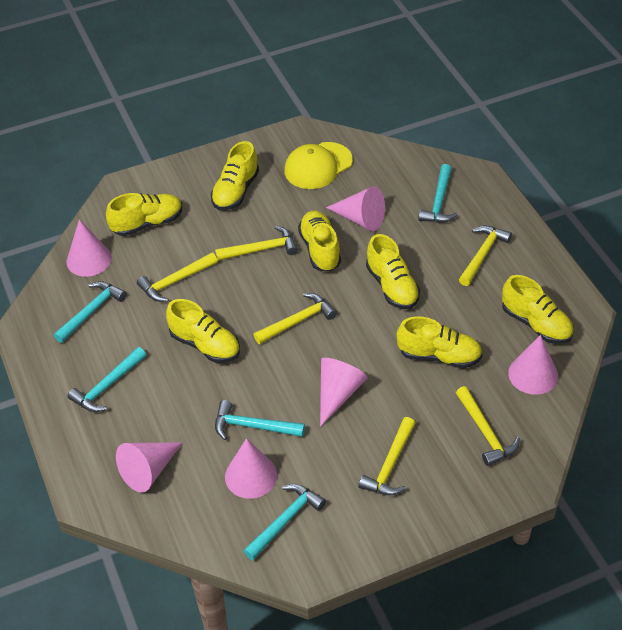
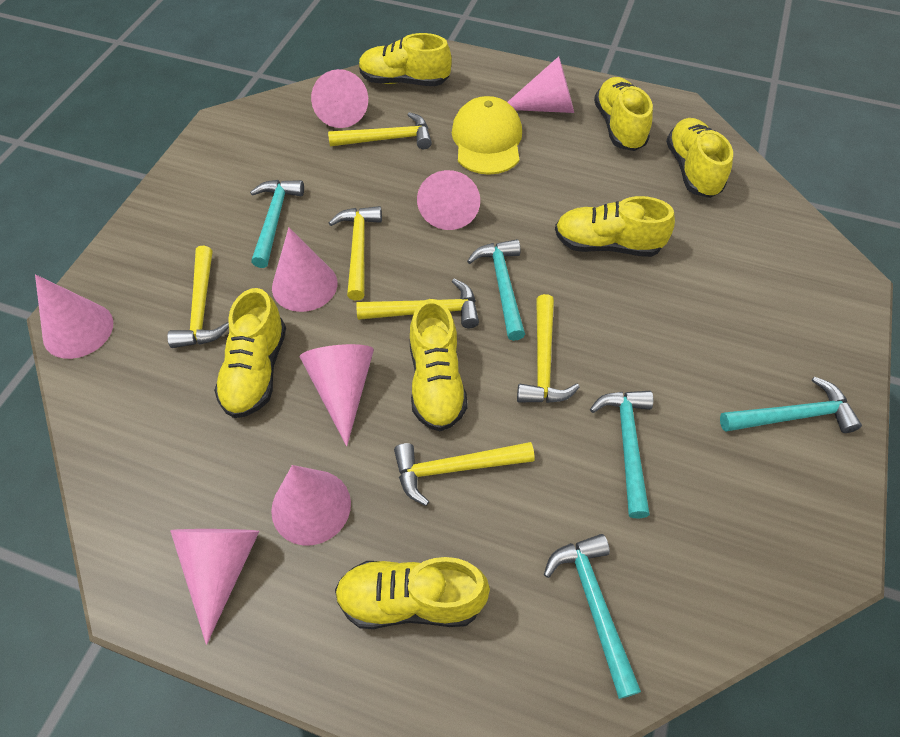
pink cone: 6 -> 8

